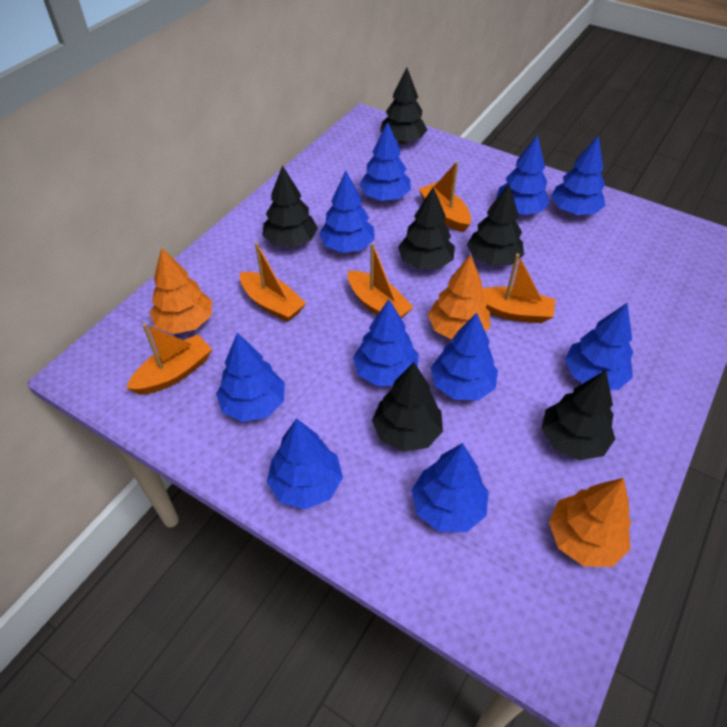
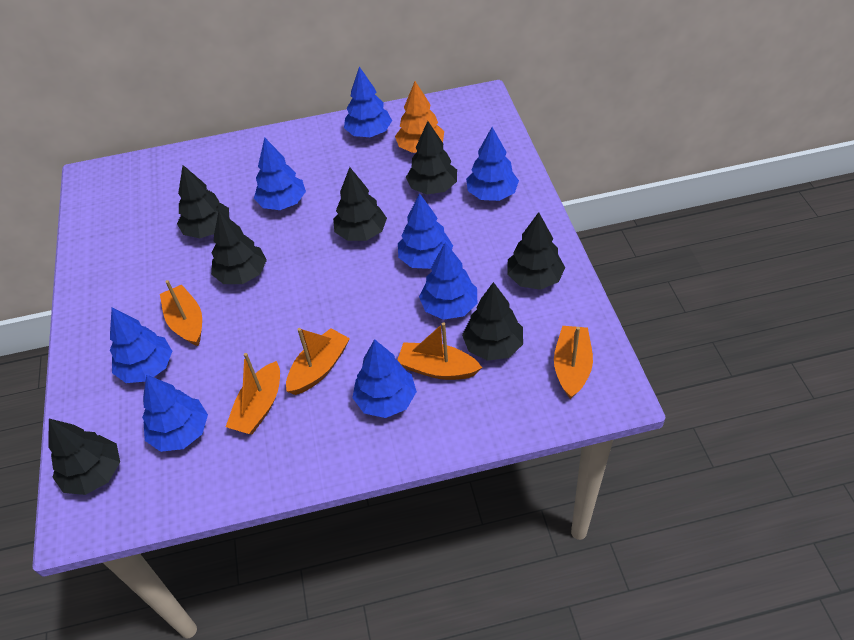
black tree: 6 -> 7
blue tree: 10 -> 8
orange tree: 3 -> 1

